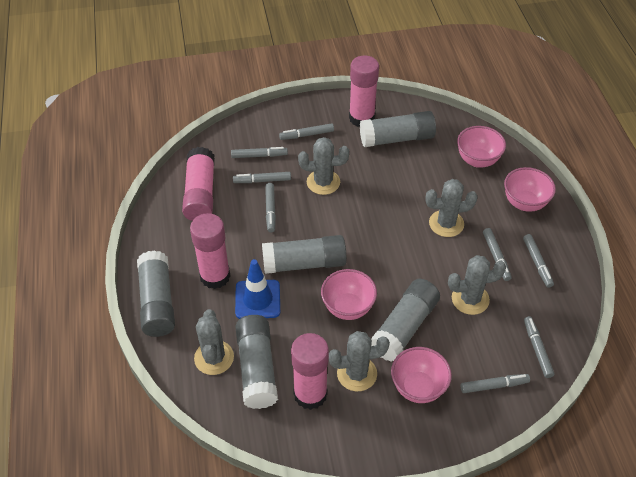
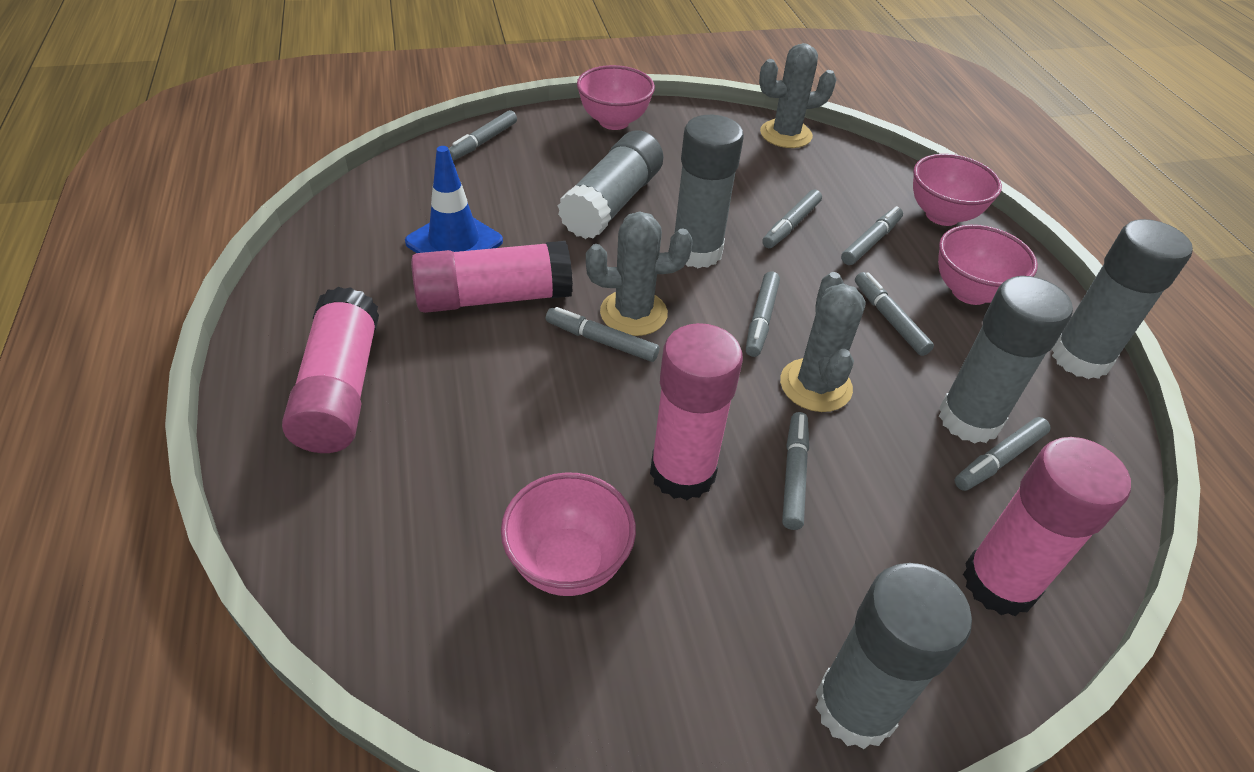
grey cactus: 5 -> 3

